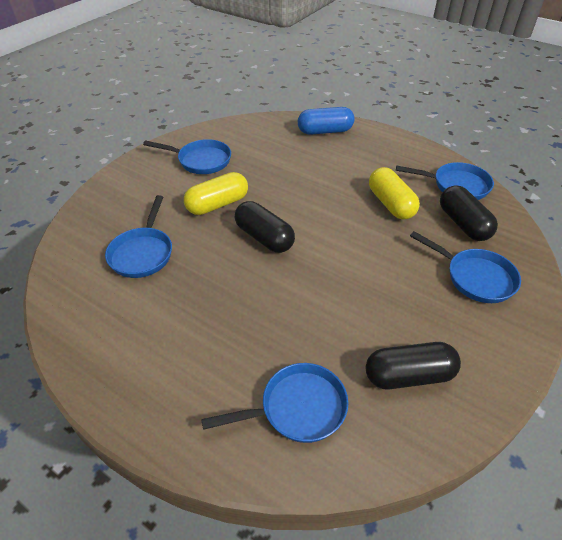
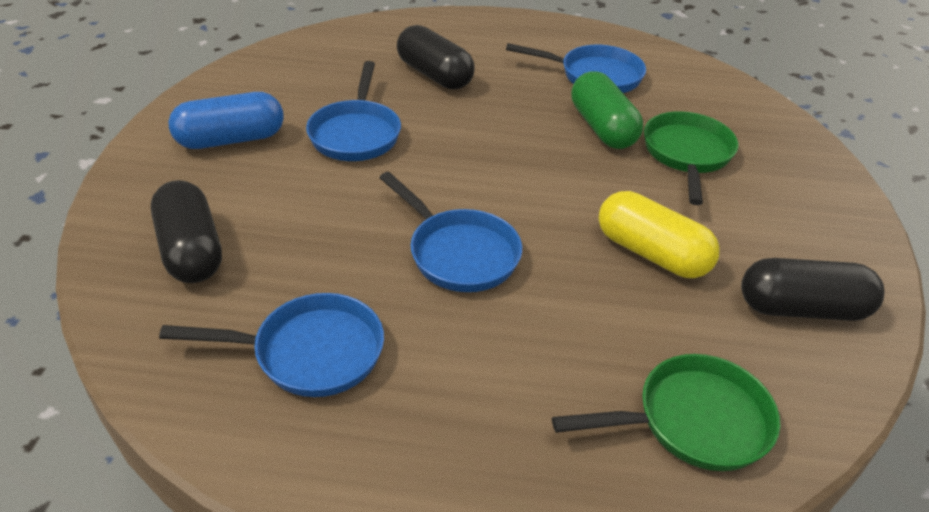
blue pan: 5 -> 4
green capsule: 0 -> 1
green pan: 0 -> 2
yellow capsule: 2 -> 1

